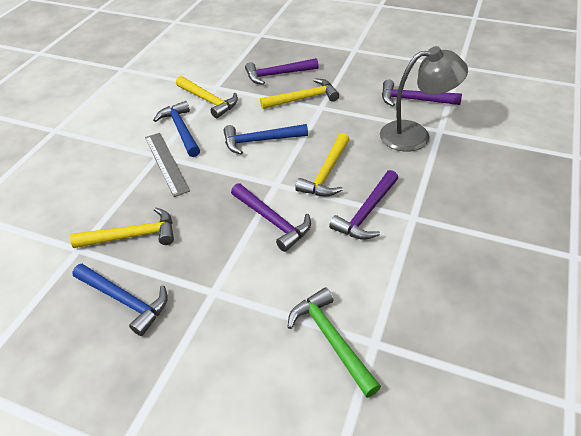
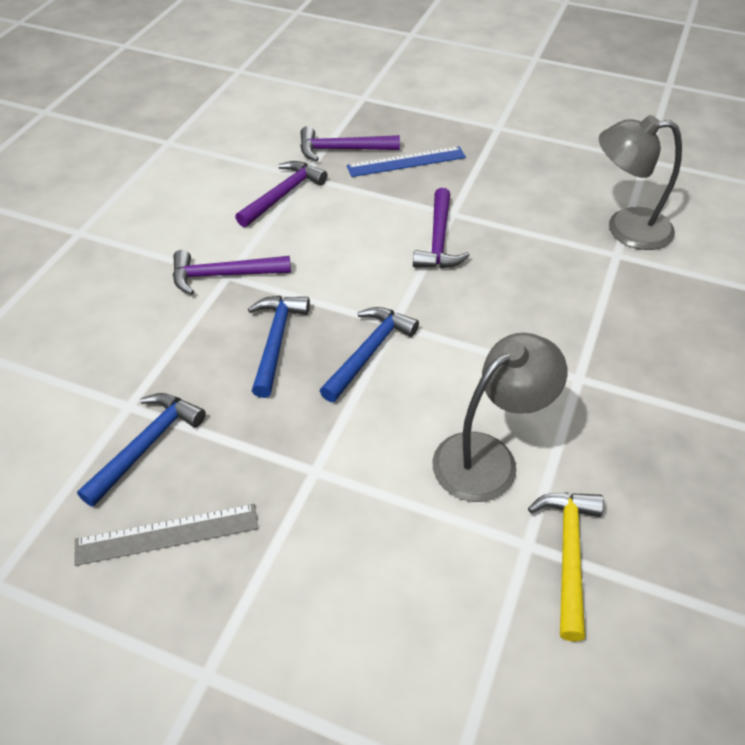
blue ruler: 0 -> 1
green hammer: 1 -> 0
grey lamp: 1 -> 2
yellow hammer: 4 -> 1

